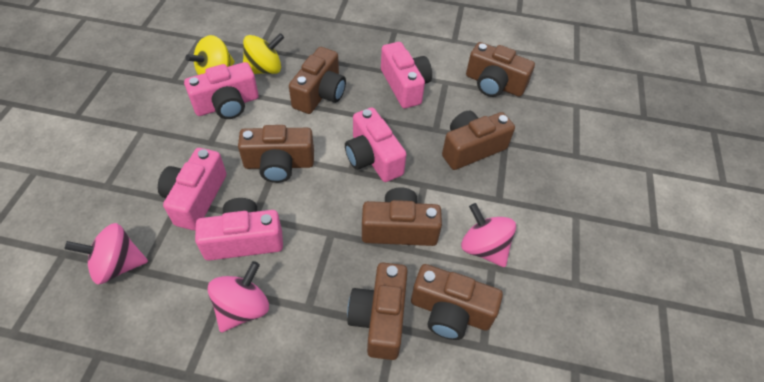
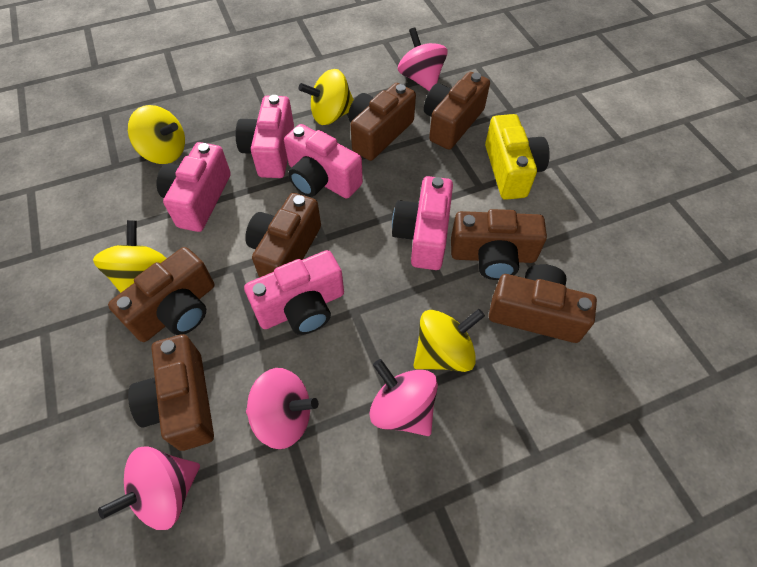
pink spinning top: 3 -> 4
yellow camera: 0 -> 1
yellow spinning top: 2 -> 4

